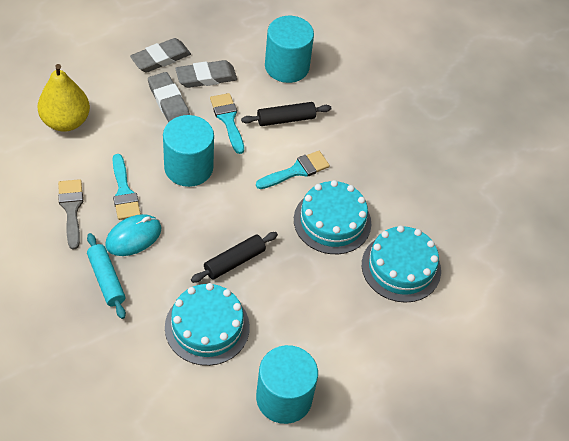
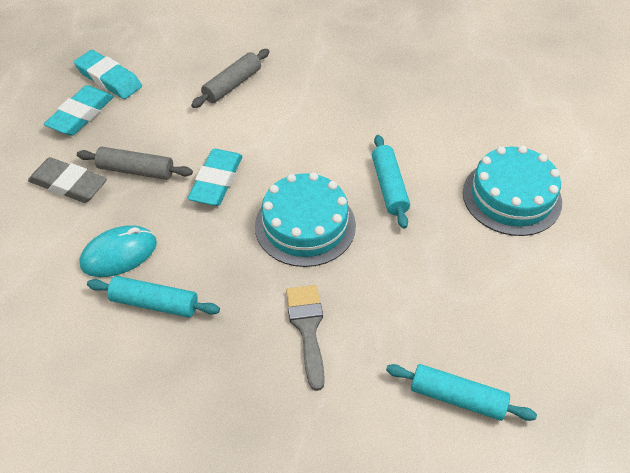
black rolling pin: 2 -> 0
grey eraser: 3 -> 1
grey rolling pin: 0 -> 2
turquoise brush: 3 -> 0
turquoise cake: 3 -> 2
turquoise cylinder: 3 -> 0
turquoise eraser: 0 -> 3
turquoise rolling pin: 1 -> 3
yellow pear: 1 -> 0

